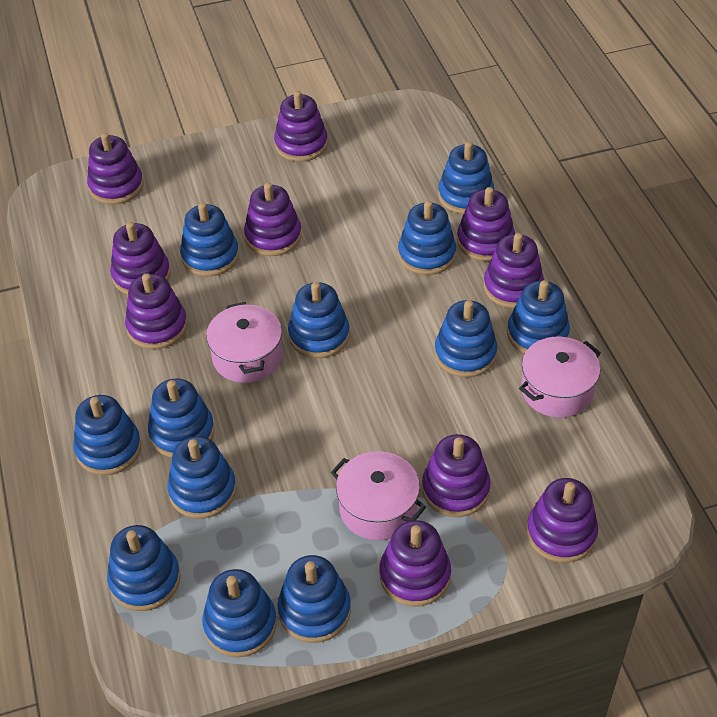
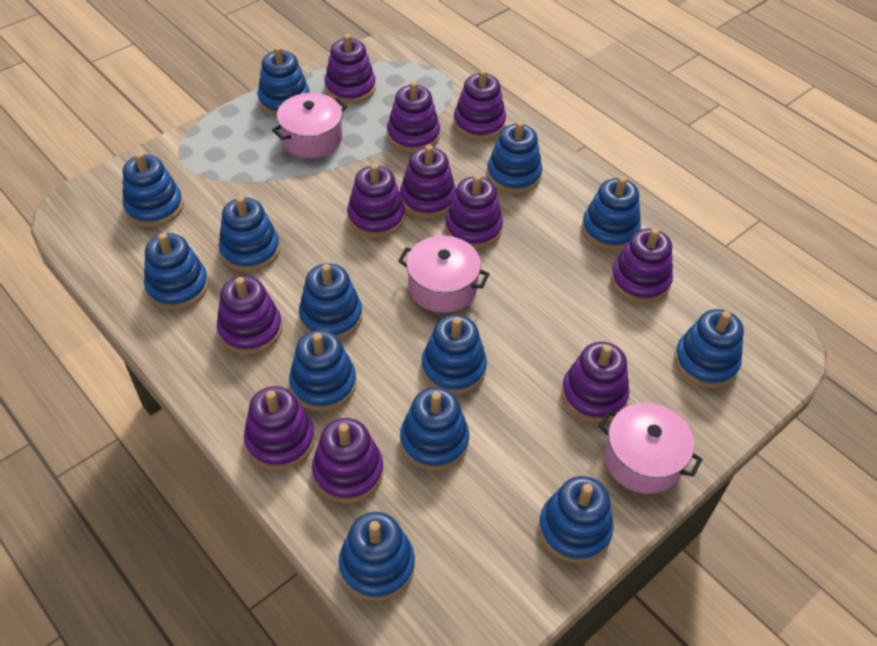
blue stacking toy: 12 -> 13
purple stacking toy: 10 -> 11

